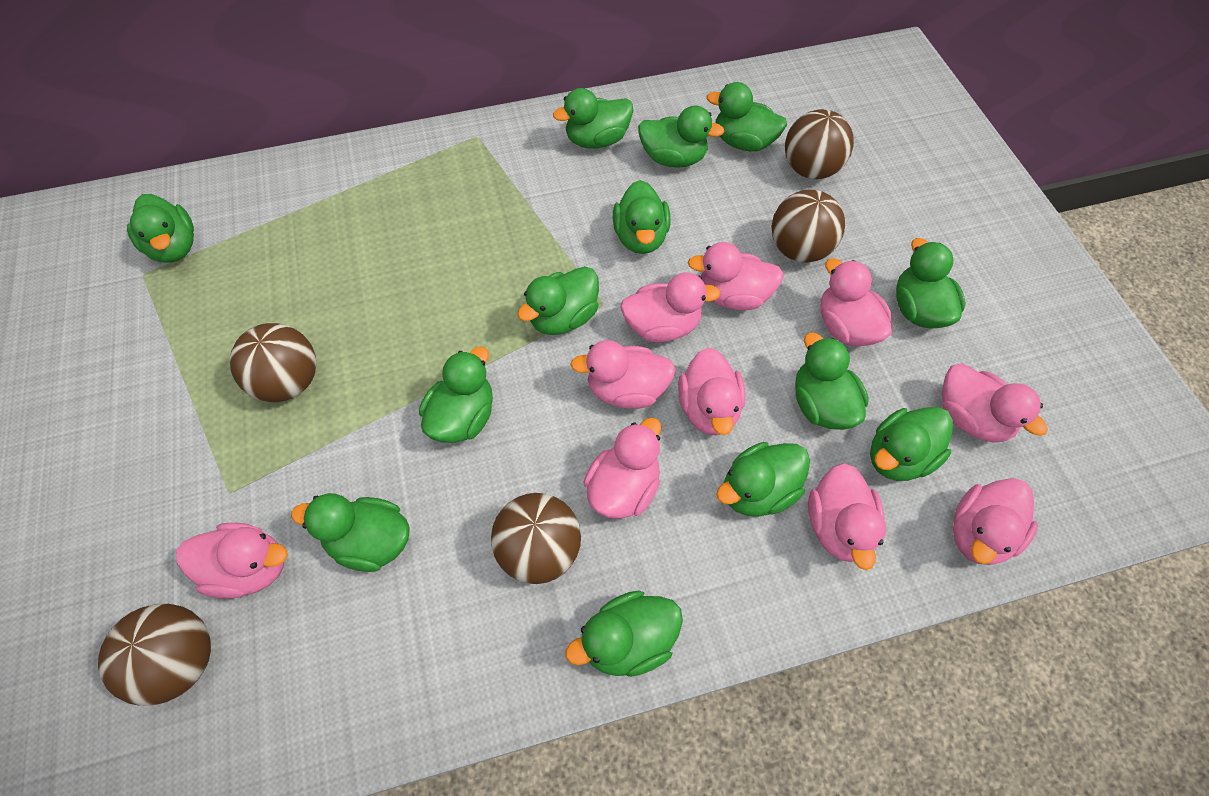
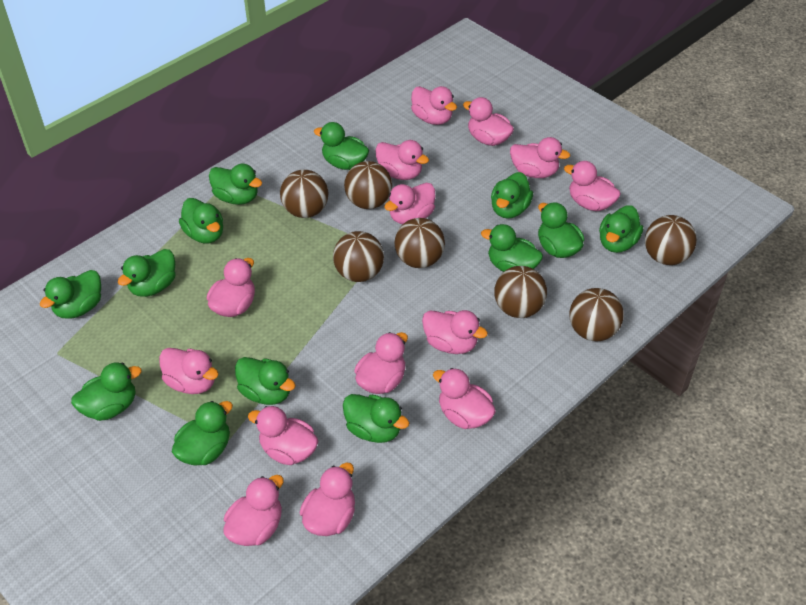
brown ball: 5 -> 7
pink duck: 10 -> 14

